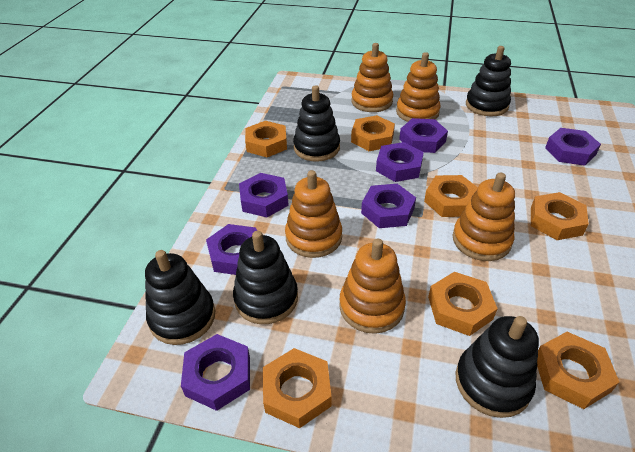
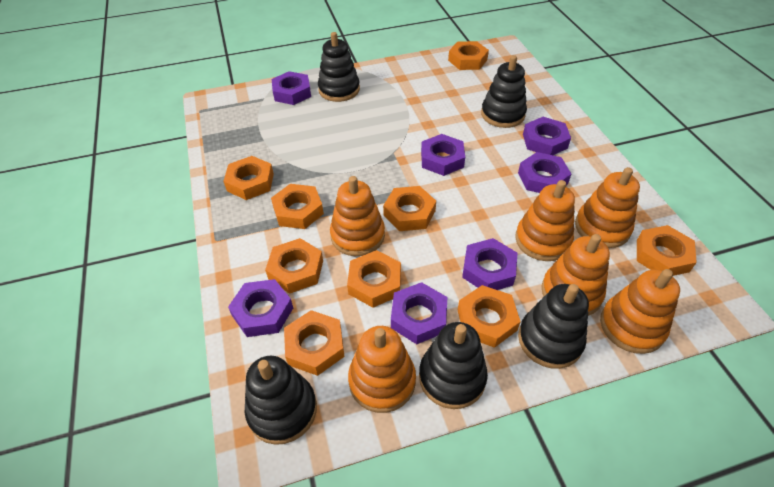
orange nut: 7 -> 9
orange stacking toy: 5 -> 6

